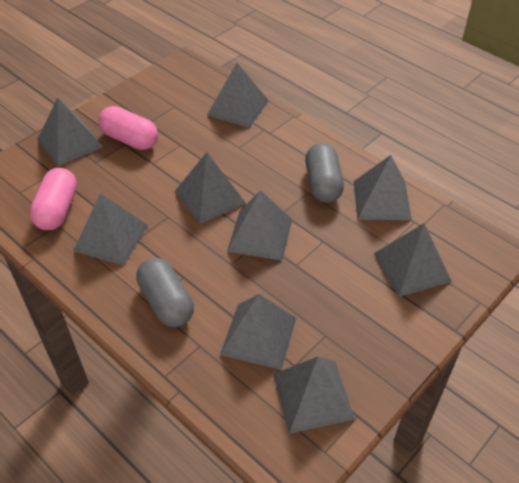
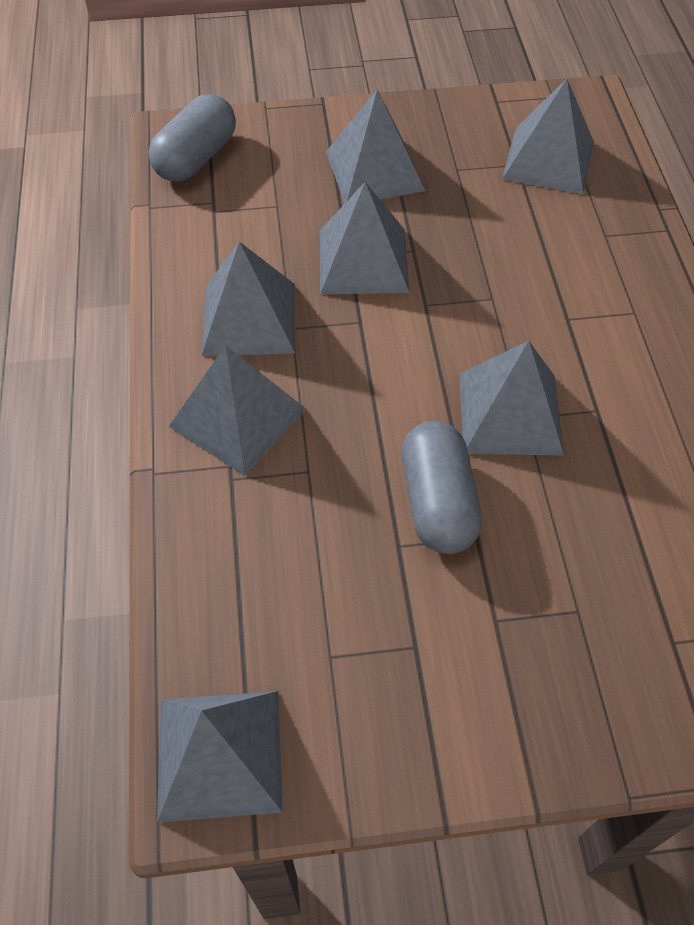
grey pyramid: 9 -> 7
pink capsule: 2 -> 0

